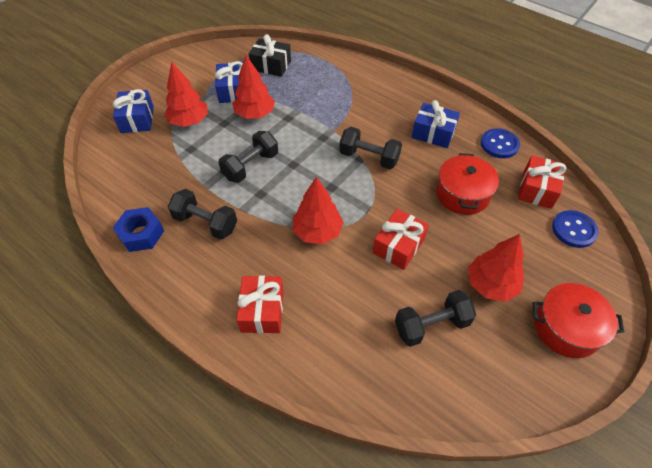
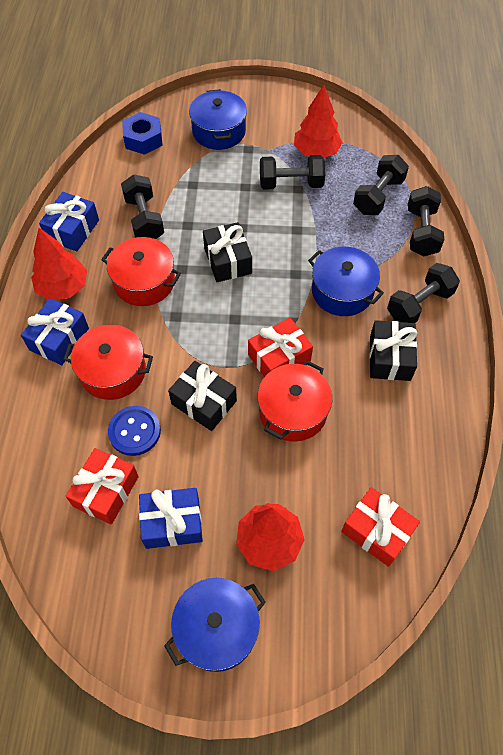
black dumbbell: 4 -> 5
black gift: 1 -> 3
blue button: 2 -> 1
blue pot: 0 -> 3
red pot: 2 -> 3
red tree: 4 -> 3

